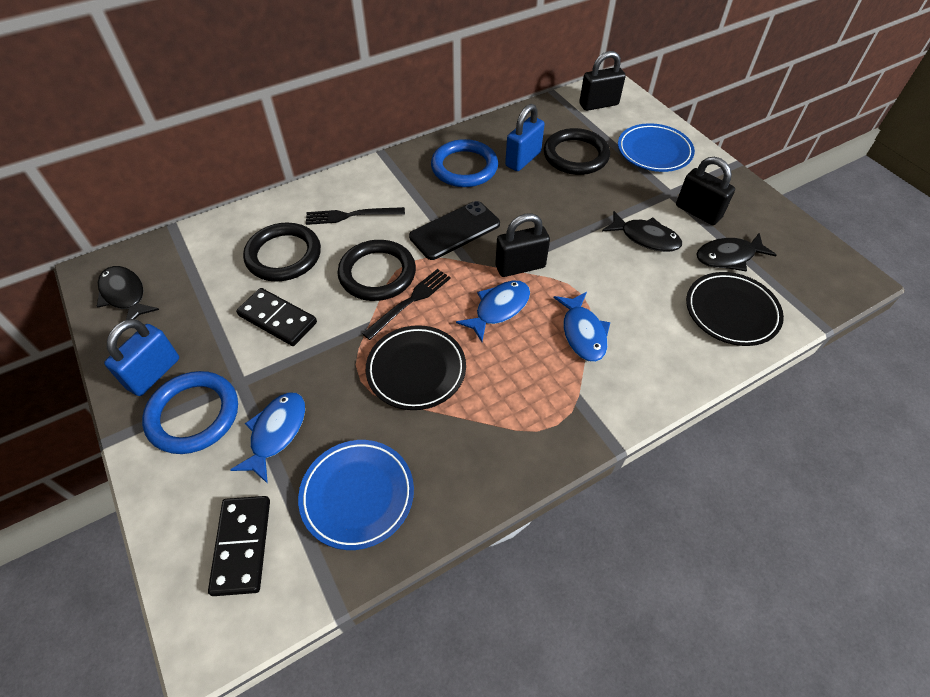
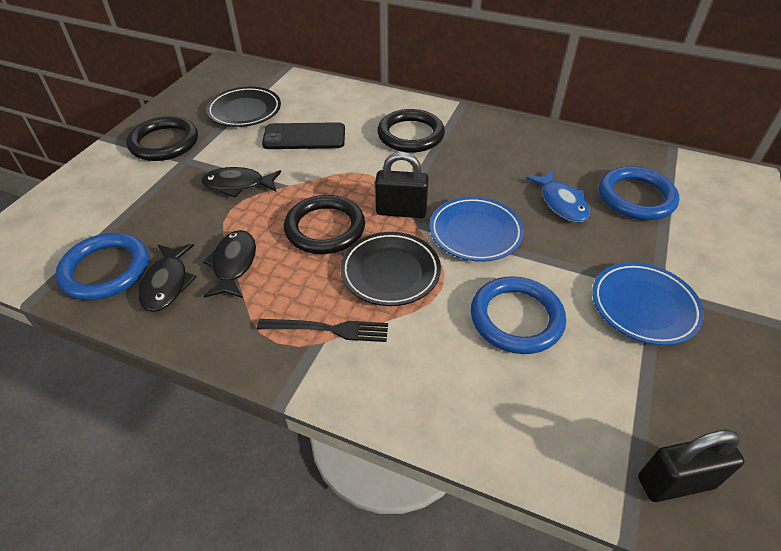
black domino: 2 -> 0
black fork: 2 -> 1
black padlock: 3 -> 2
blue fish: 3 -> 1
blue padlock: 2 -> 0
blue ring: 2 -> 3

